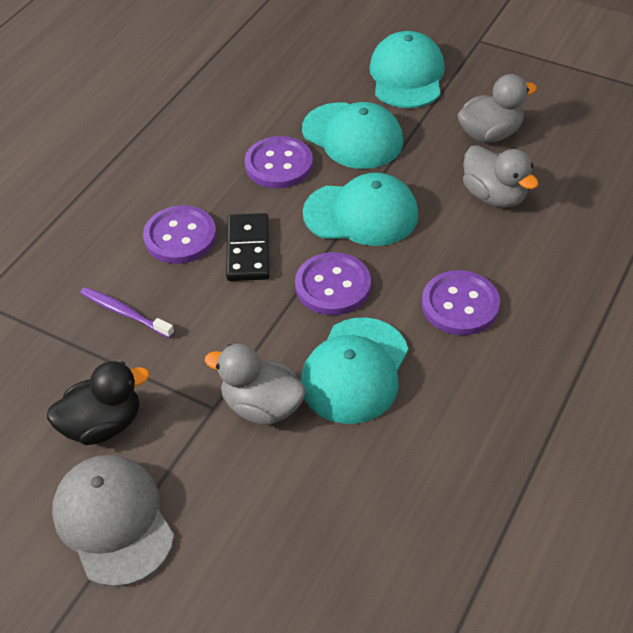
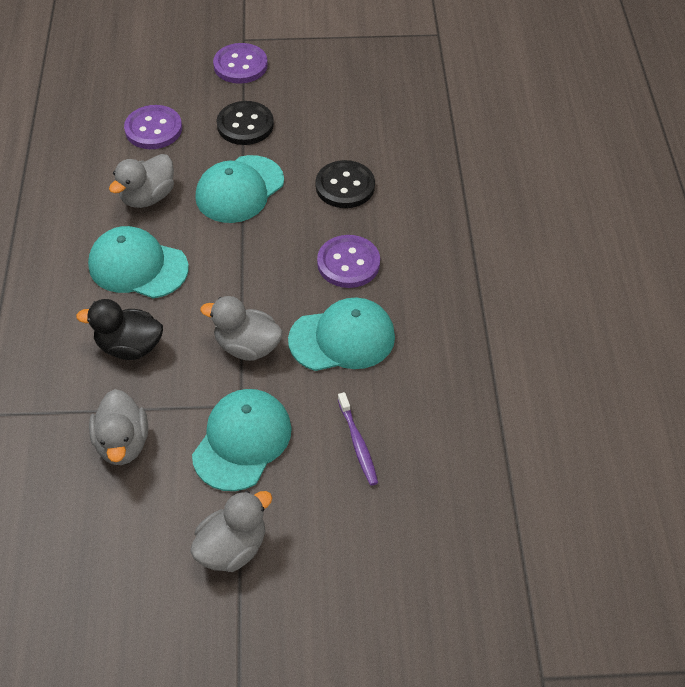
black button: 0 -> 2
black domino: 1 -> 0
grey cap: 1 -> 0
grey duck: 3 -> 4
purple button: 4 -> 3

